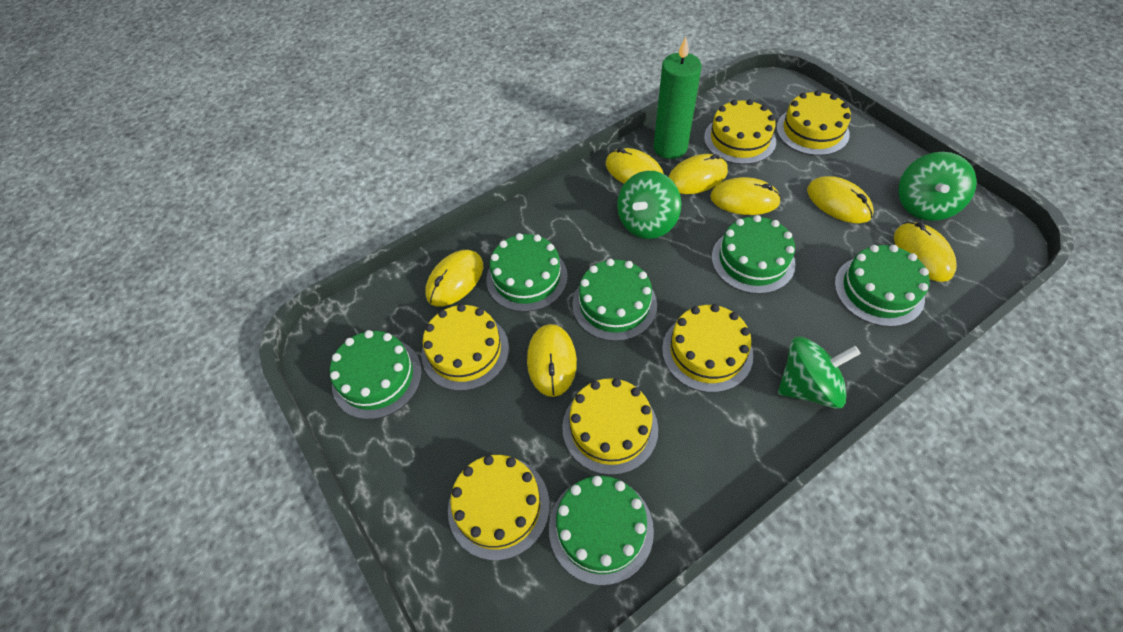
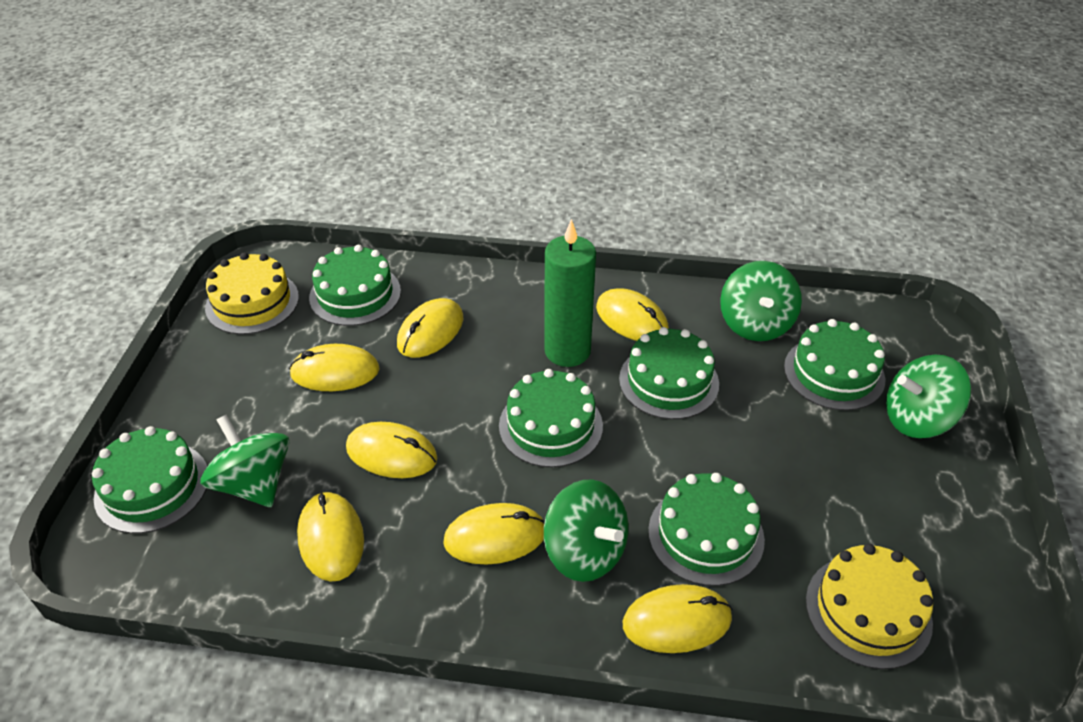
green spinning top: 3 -> 4
yellow cake: 6 -> 2

